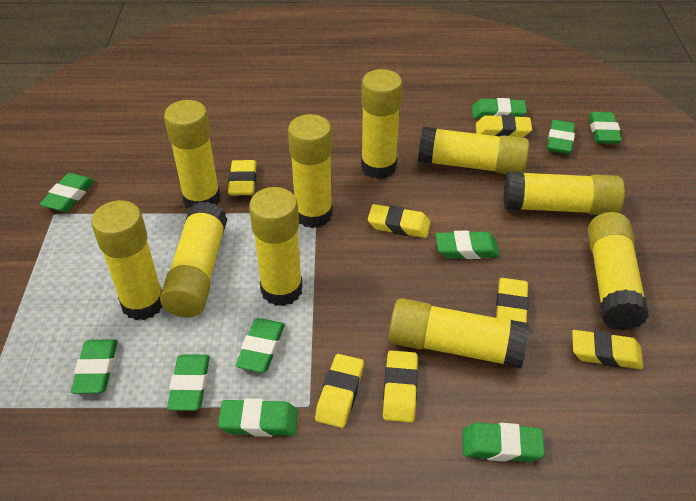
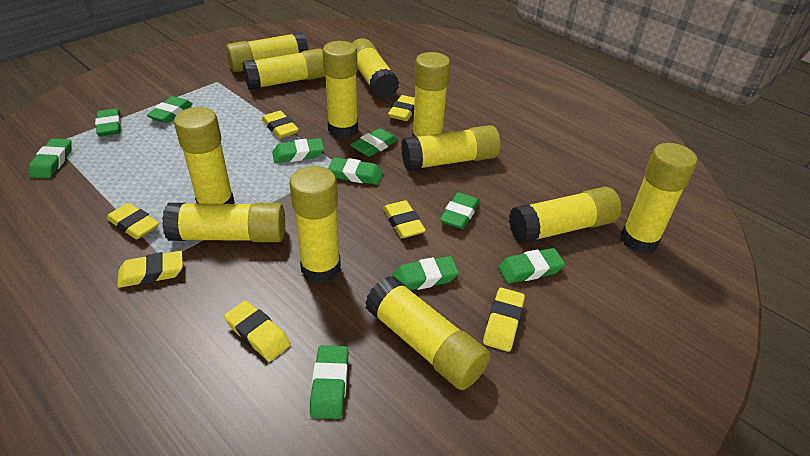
yellow glue stick: 10 -> 12

